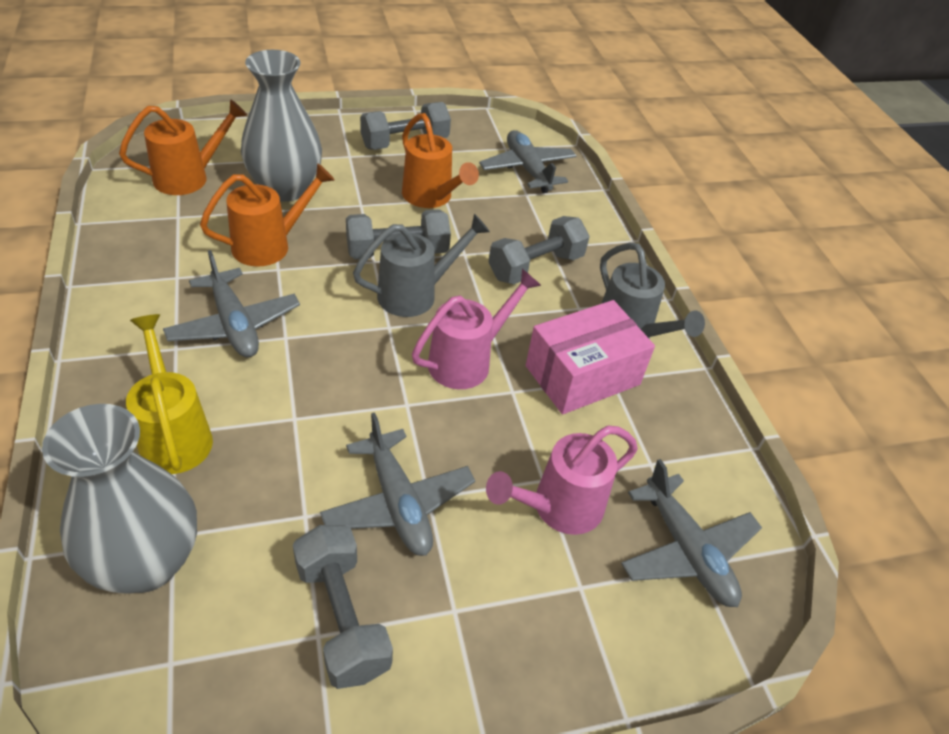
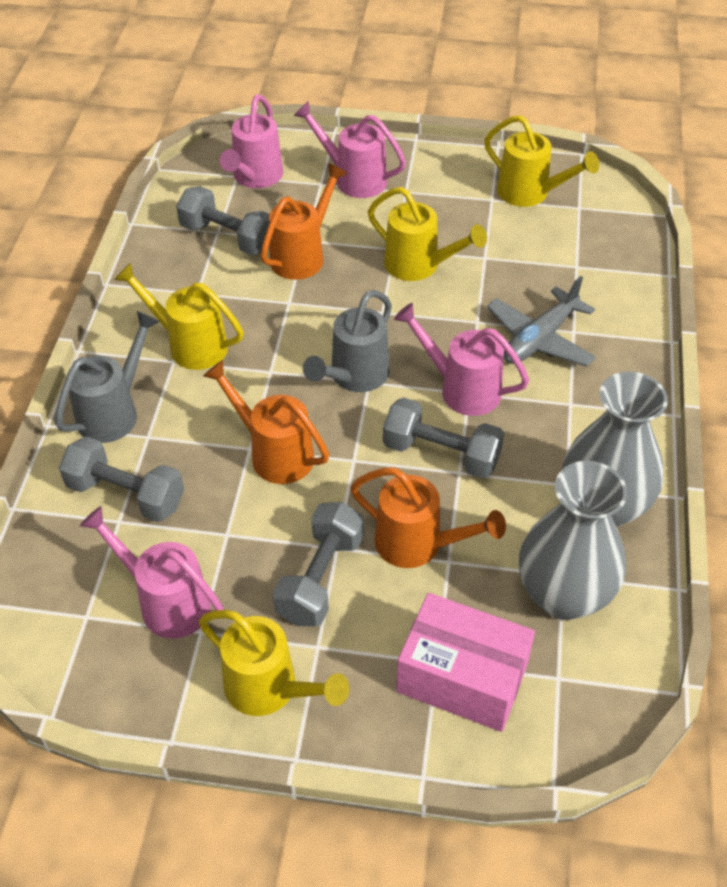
grey plane: 4 -> 1
pink watering can: 2 -> 4
yellow watering can: 1 -> 4

